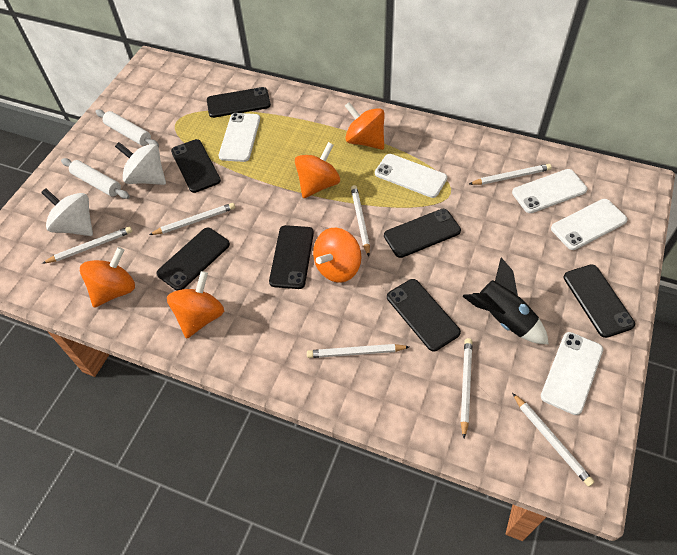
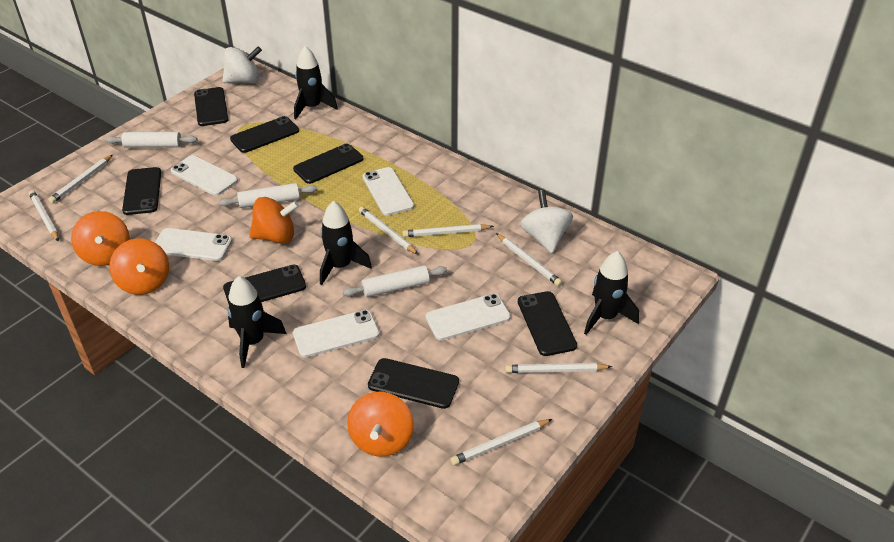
black rocket: 1 -> 4
orange spinning top: 5 -> 4
white rolling pin: 2 -> 3

